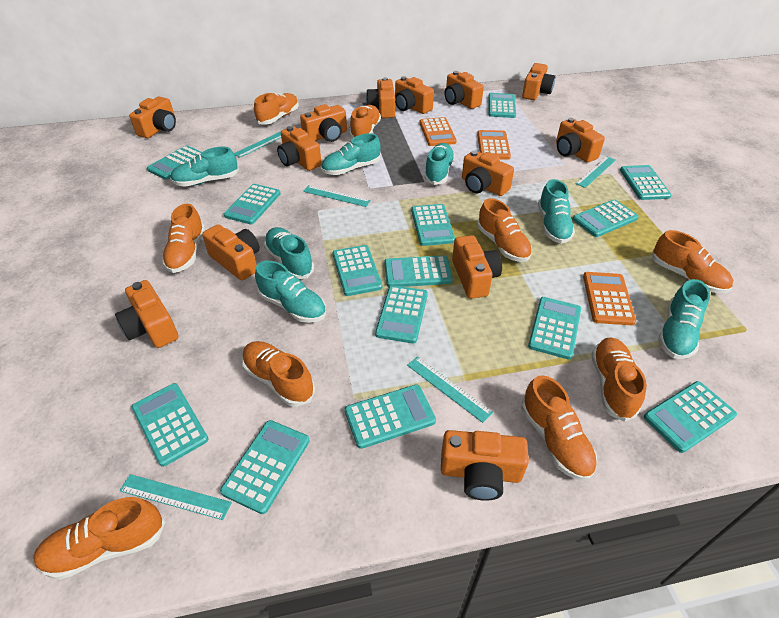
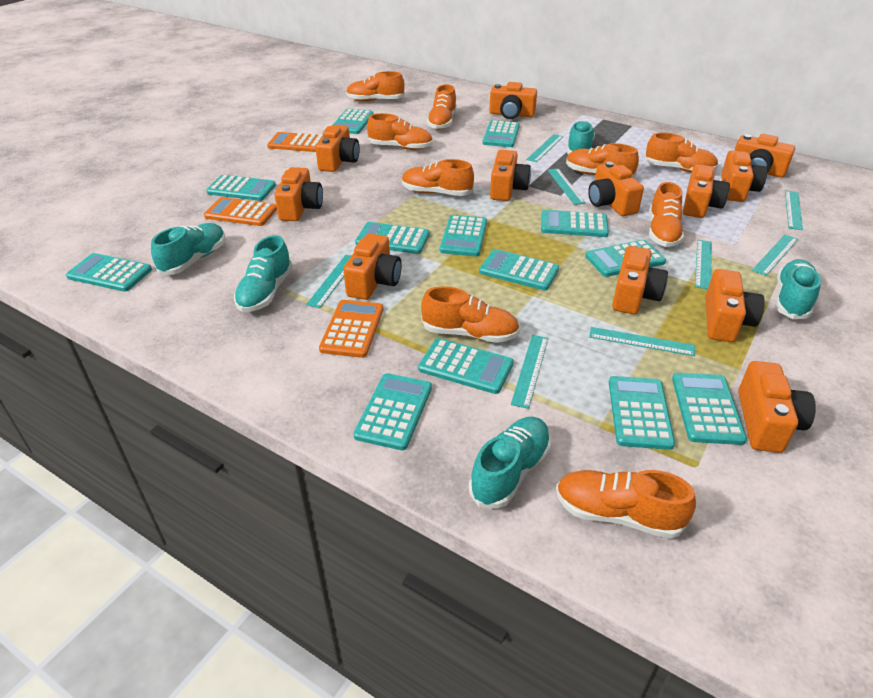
orange camera: 13 -> 12
turquoise calculator: 14 -> 13
turquoise ruler: 5 -> 8
turquoise shoe: 7 -> 5

